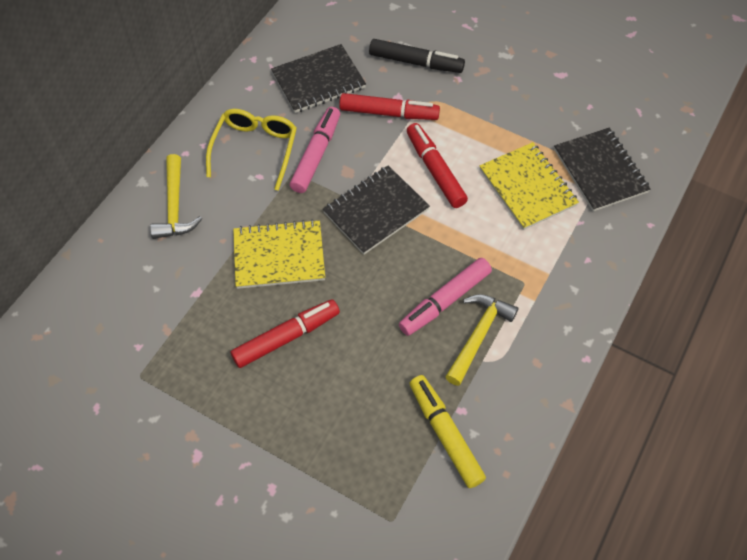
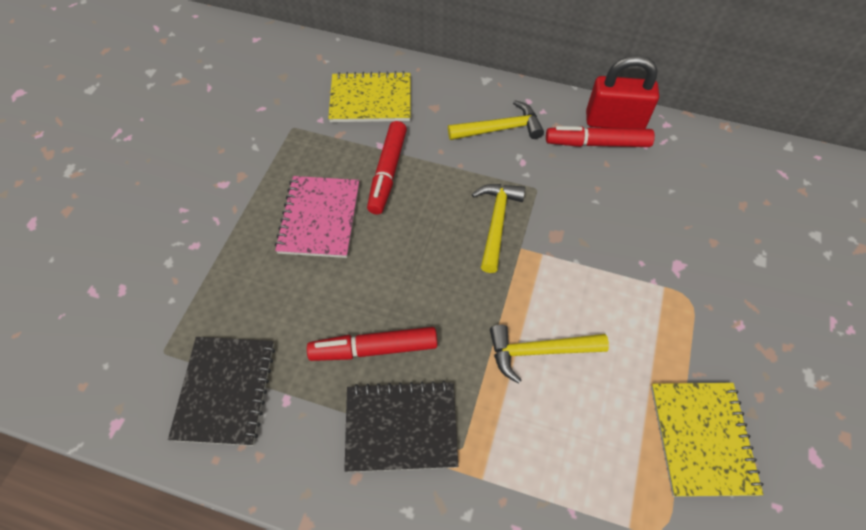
black marker: 1 -> 0
black notebook: 3 -> 2
pink marker: 2 -> 0
pink notebook: 0 -> 1
red padlock: 0 -> 1
yellow glasses: 1 -> 0
yellow hammer: 2 -> 3
yellow marker: 1 -> 0

